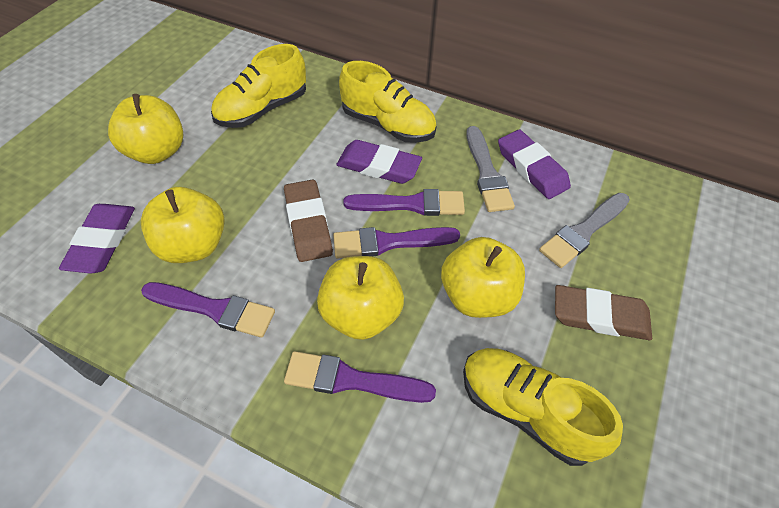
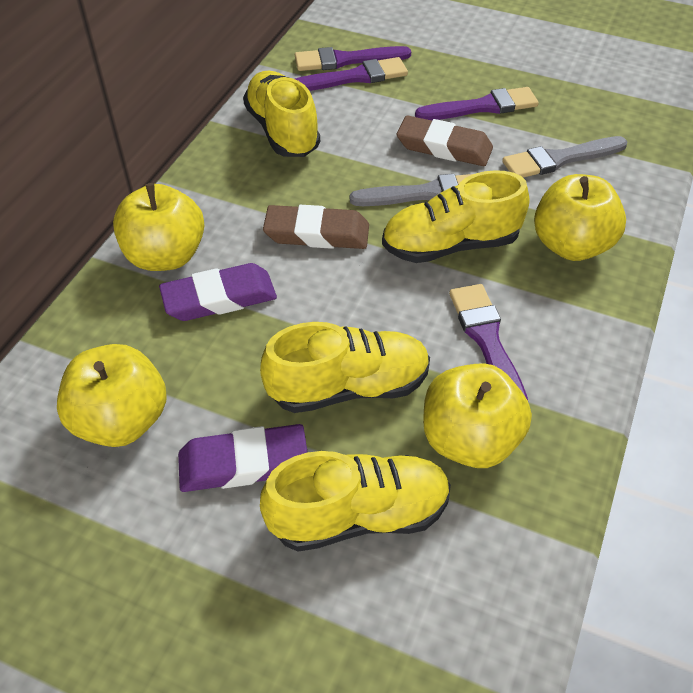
purple eraser: 3 -> 2
yellow shoe: 3 -> 4

